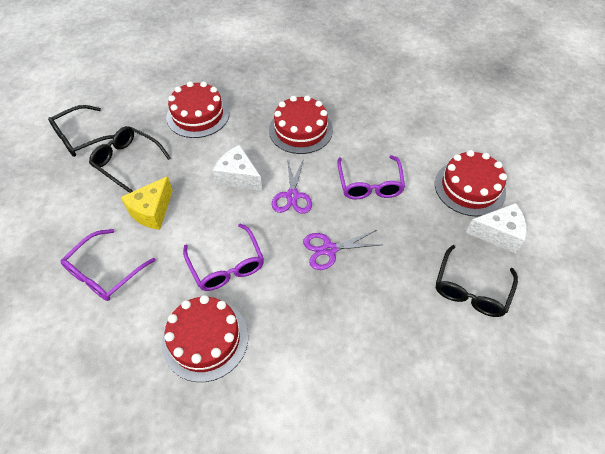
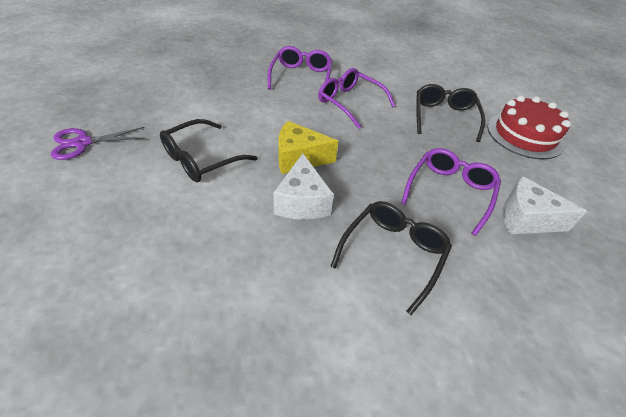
purple scissors: 2 -> 1
red cake: 4 -> 1

